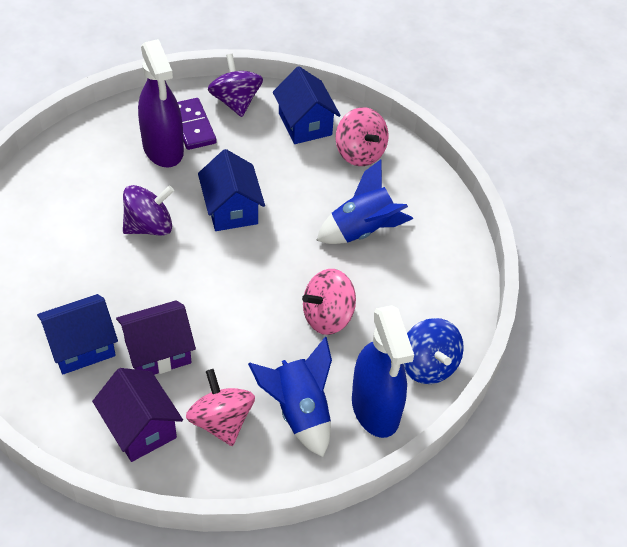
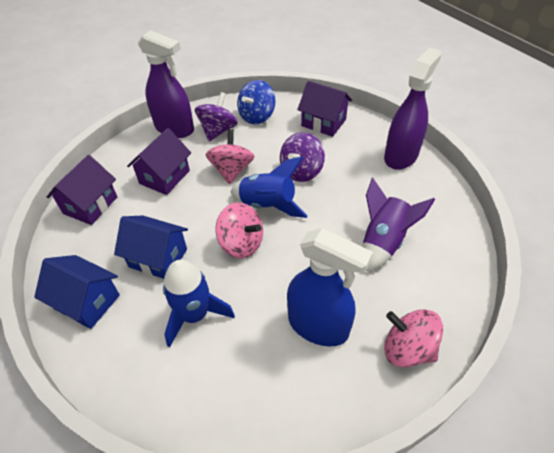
blue house: 3 -> 2
purple domino: 1 -> 0
purple house: 2 -> 3
purple rocket: 0 -> 1
purple spray bottle: 1 -> 2

